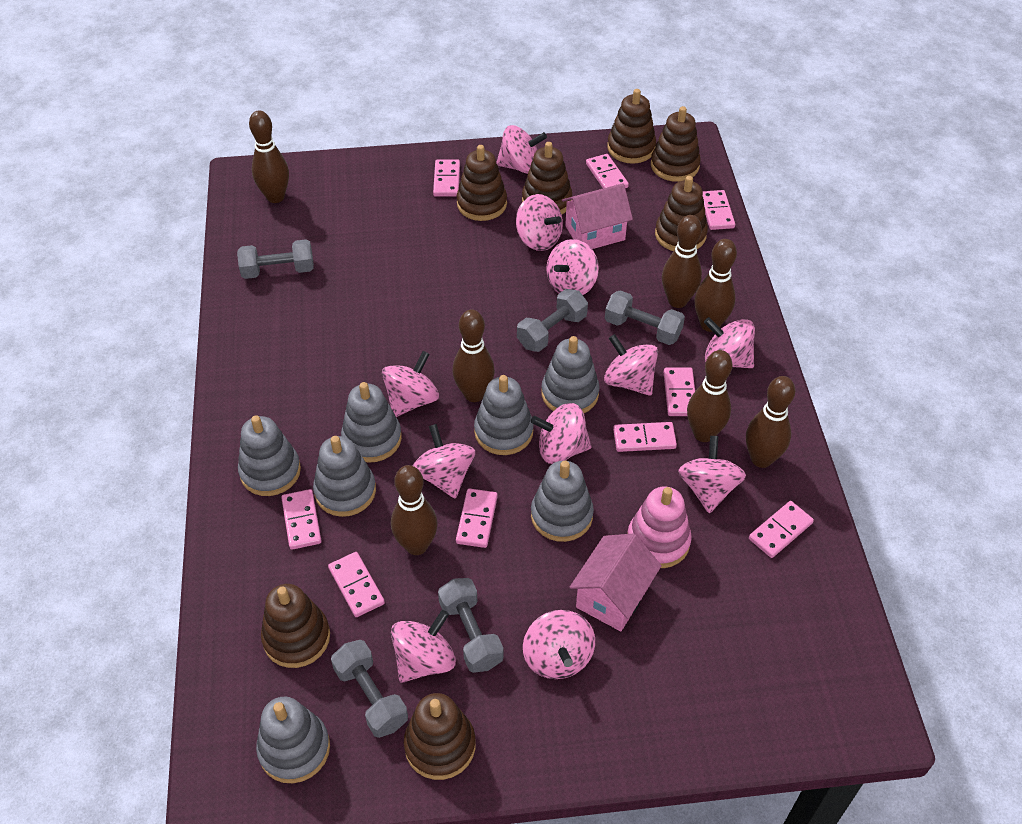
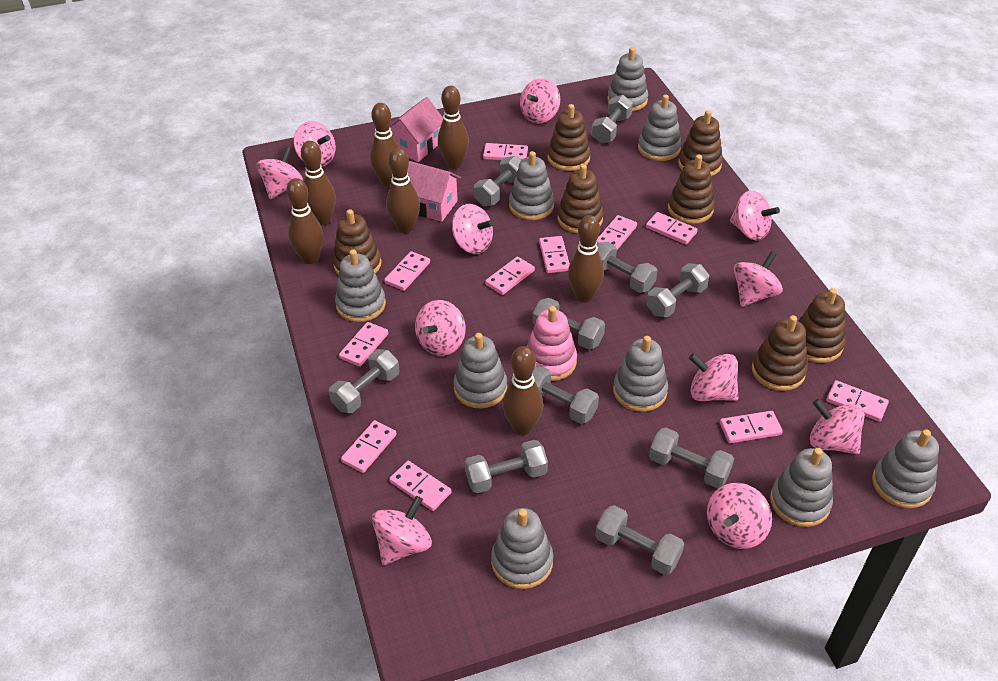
grey dumbbell: 5 -> 10
grey stacking toy: 7 -> 9
pink domino: 9 -> 11

